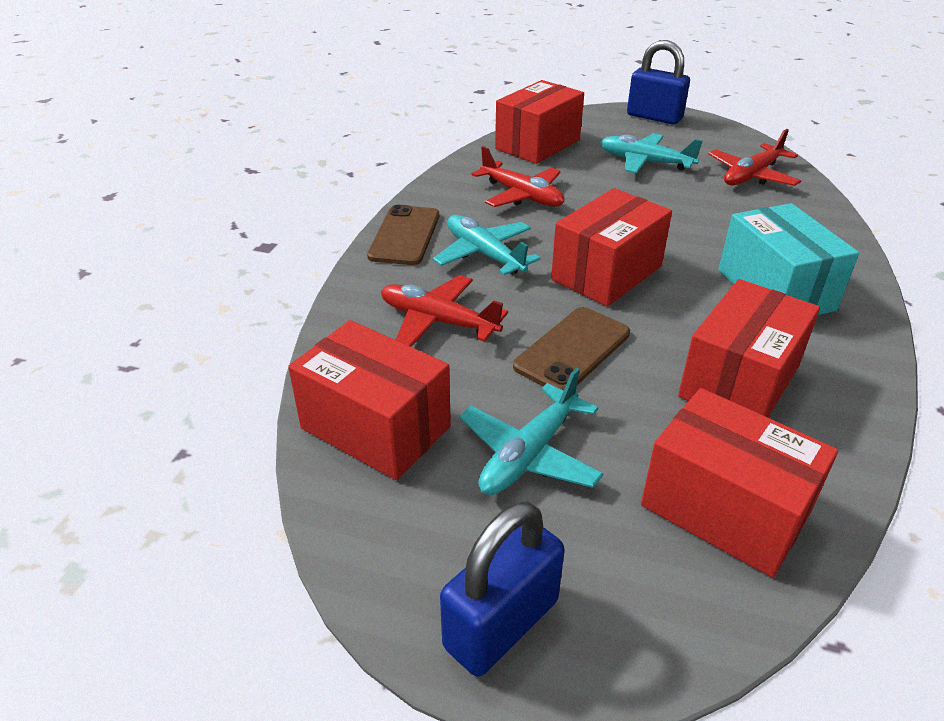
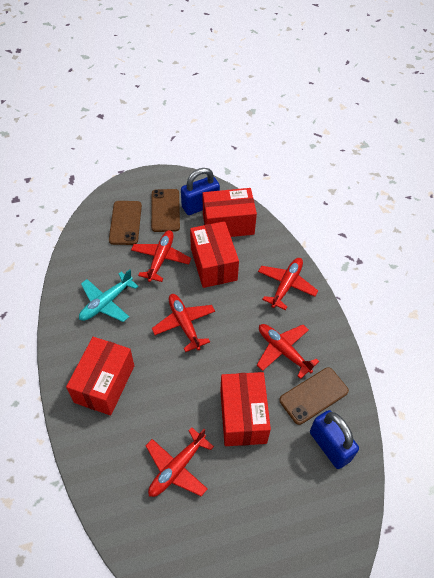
brown phone: 2 -> 3
red box: 5 -> 4
red plane: 3 -> 5
turquoise box: 1 -> 0
turquoise plane: 3 -> 1

